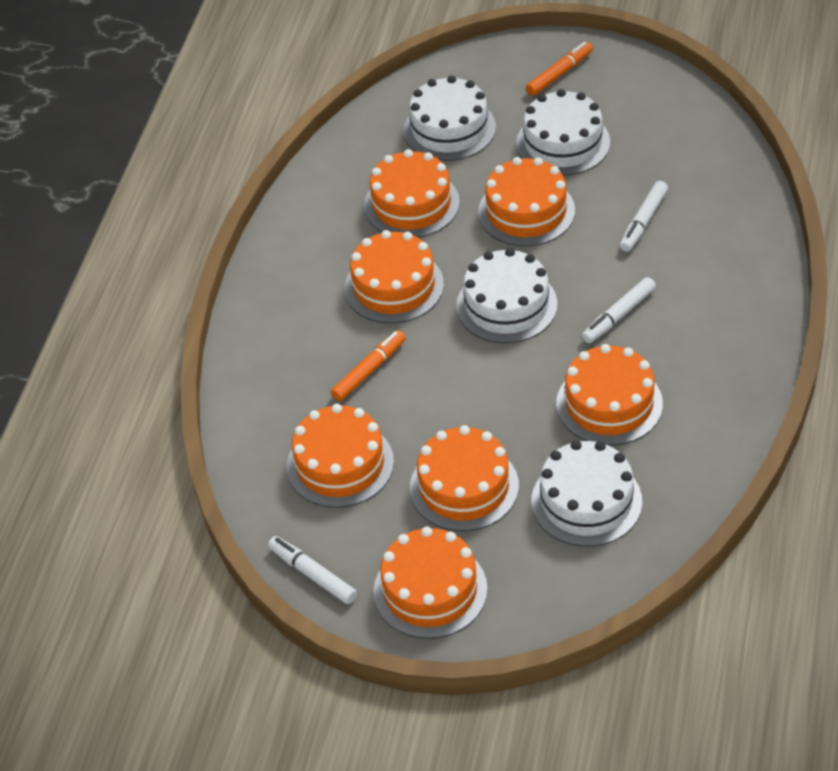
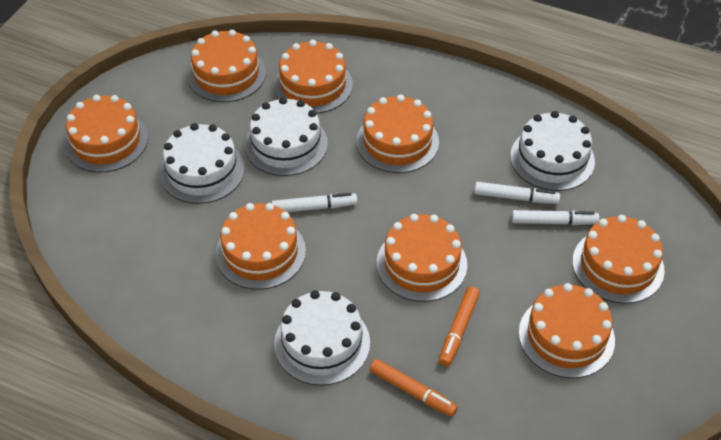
orange cake: 7 -> 8

